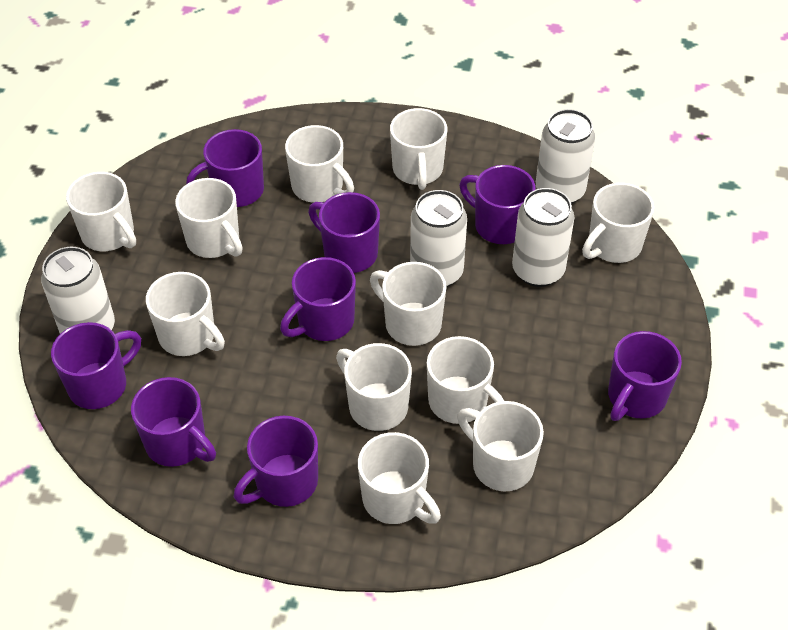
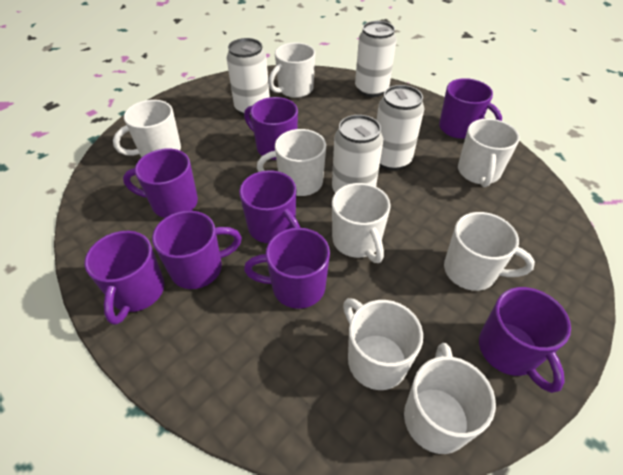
white mug: 11 -> 8

